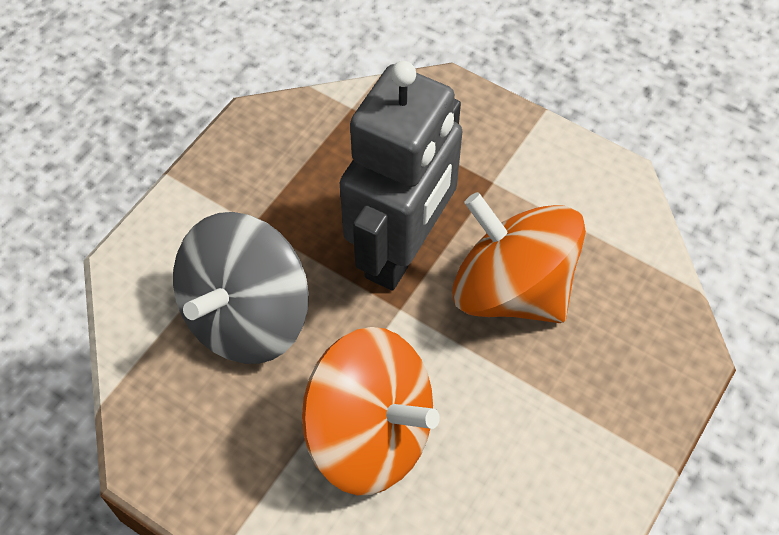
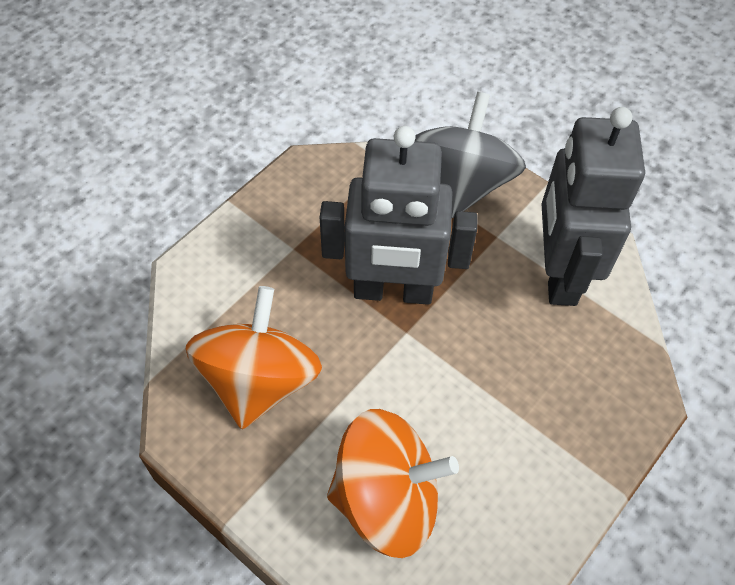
grey robot: 1 -> 2

